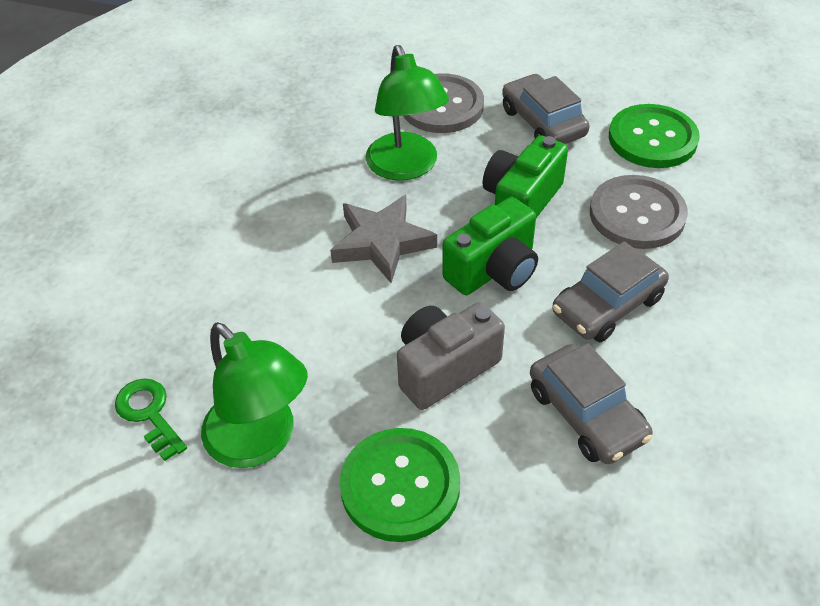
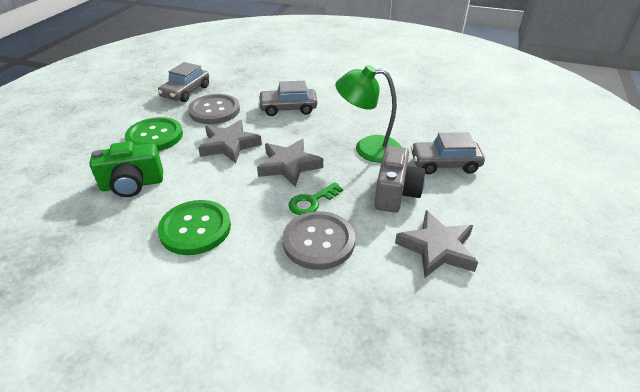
green camera: 2 -> 1
green lamp: 2 -> 1
grey star: 1 -> 3

